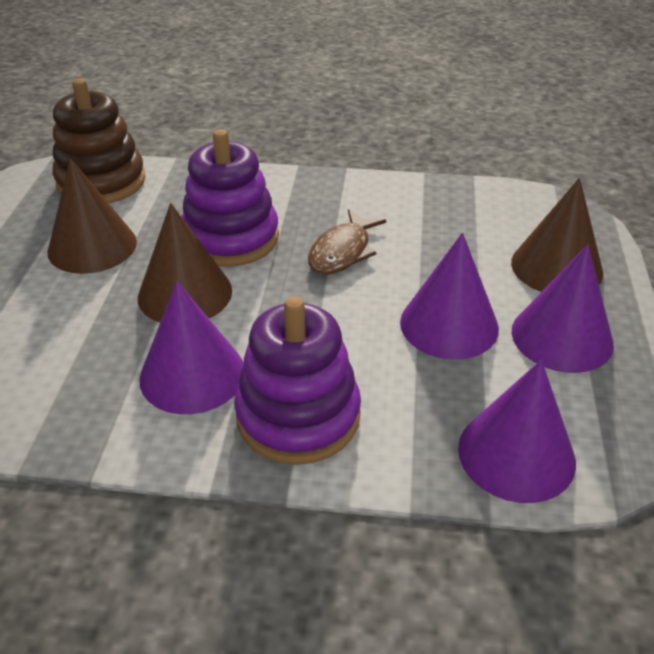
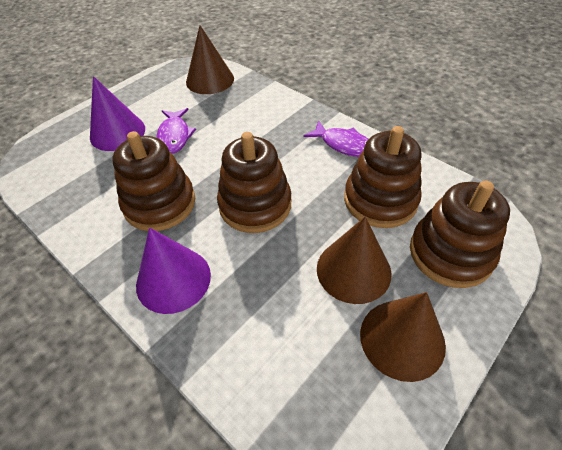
brown fish: 1 -> 0
brown stacking toy: 1 -> 4
purple cone: 4 -> 2
purple fish: 0 -> 2
purple stacking toy: 2 -> 0

